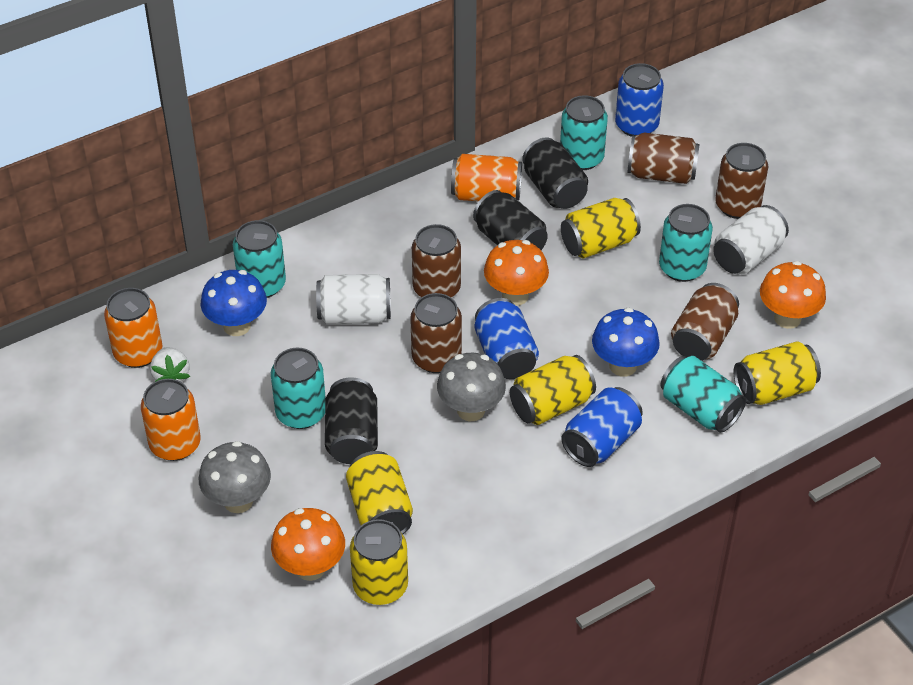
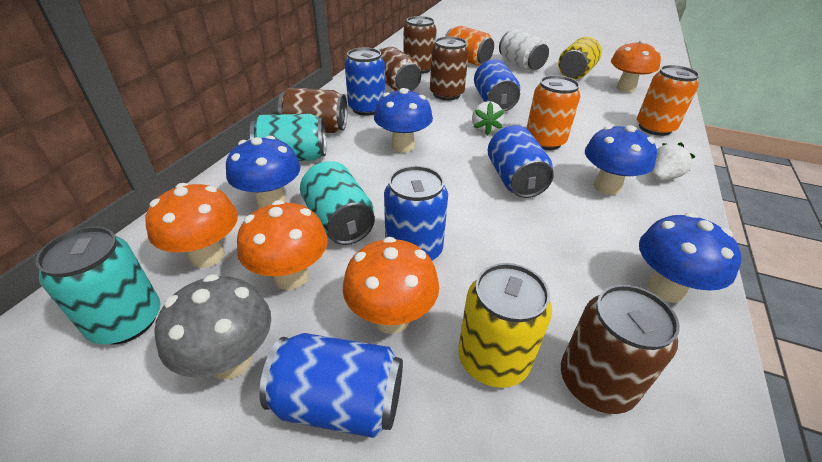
black can: 3 -> 0
blue can: 3 -> 5
blue mushroom: 2 -> 4
grey mushroom: 2 -> 1
orange mushroom: 3 -> 4
turquoise can: 5 -> 3
white can: 2 -> 1
white strawberry: 1 -> 2
yellow can: 5 -> 2

